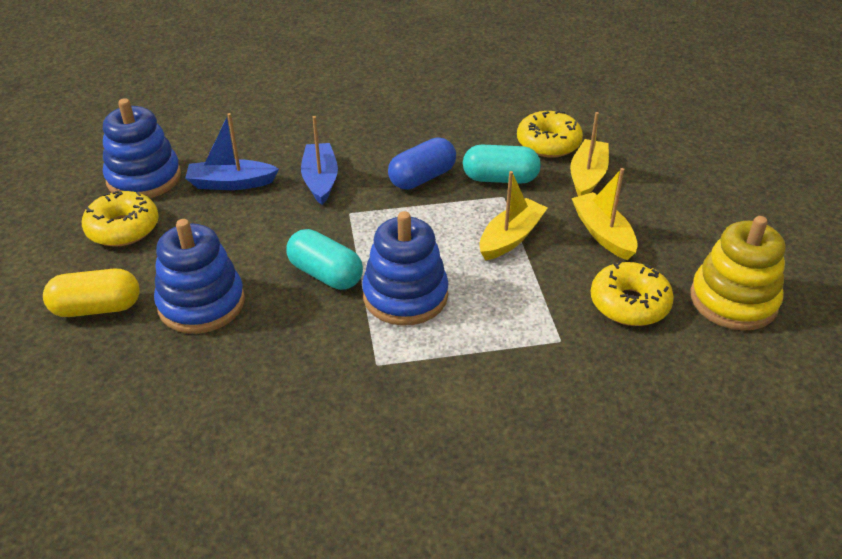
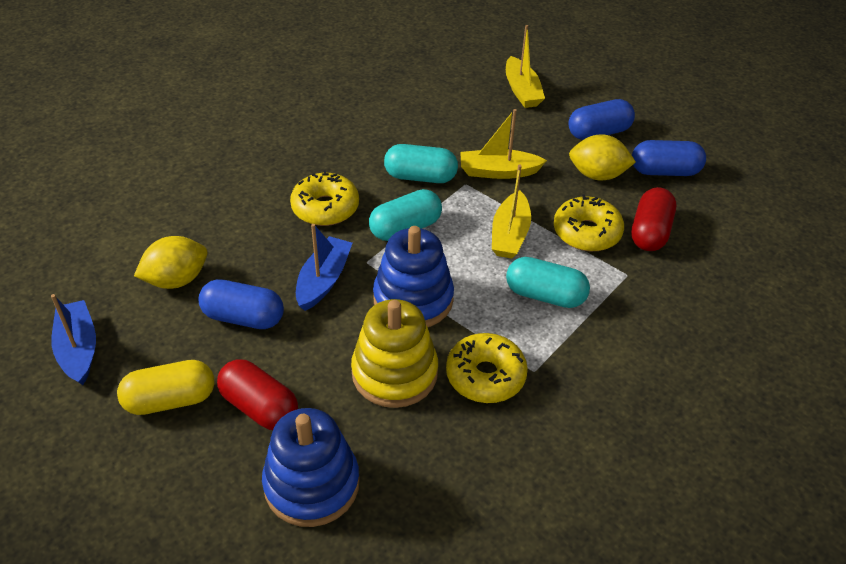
blue capsule: 1 -> 3
blue stacking toy: 3 -> 2
red capsule: 0 -> 2
turquoise capsule: 2 -> 3
yellow lemon: 0 -> 2

